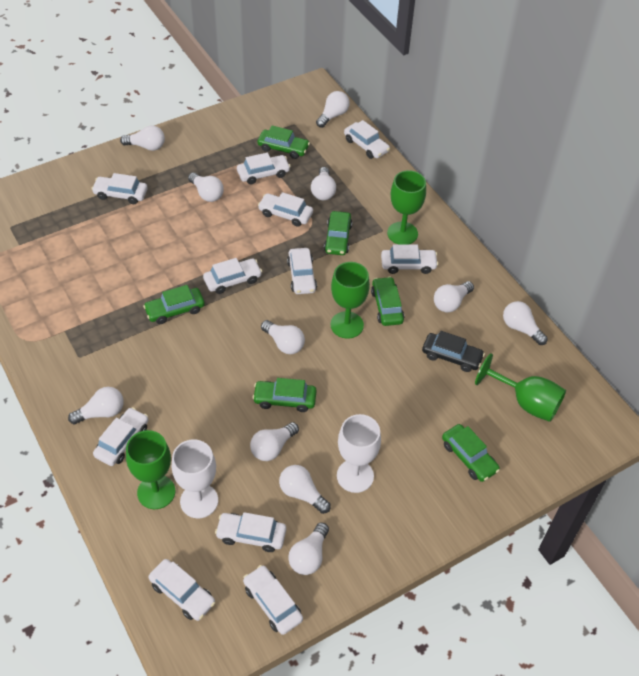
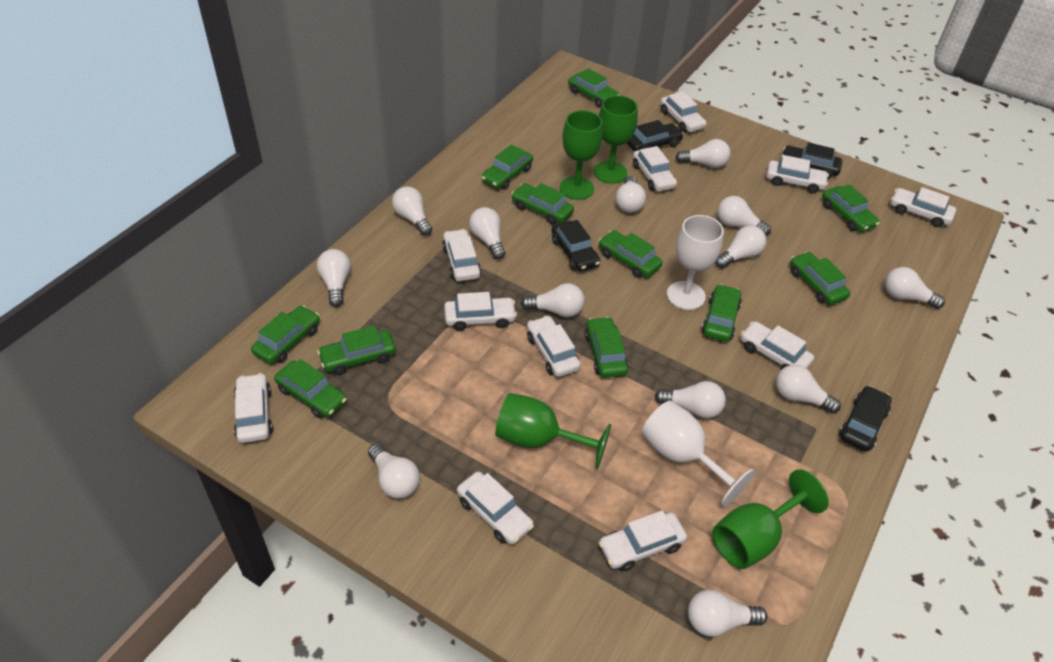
black car: 1 -> 4
green car: 6 -> 11
white light bulb: 11 -> 13

